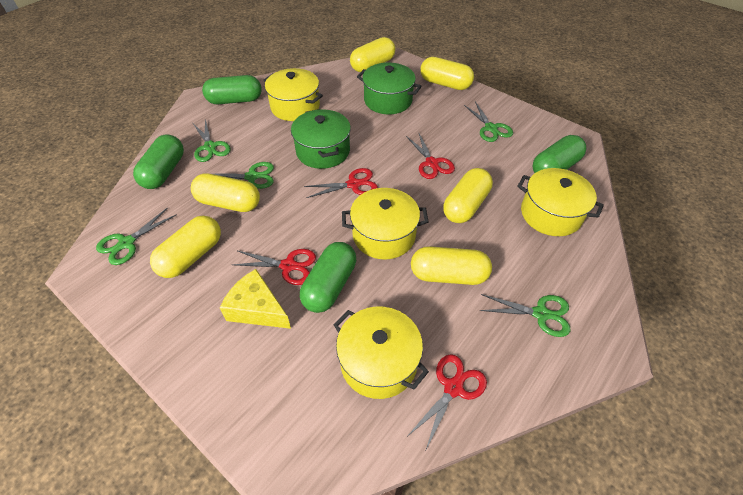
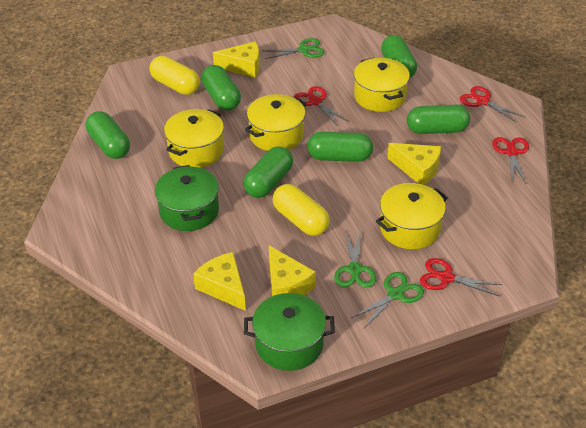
green capsule: 4 -> 6
green scissors: 5 -> 3
yellow capsule: 6 -> 2
yellow cheese: 1 -> 4

